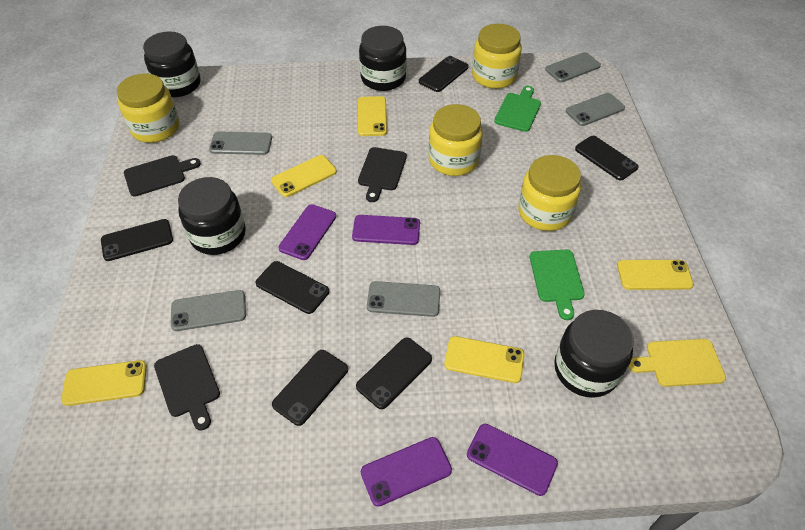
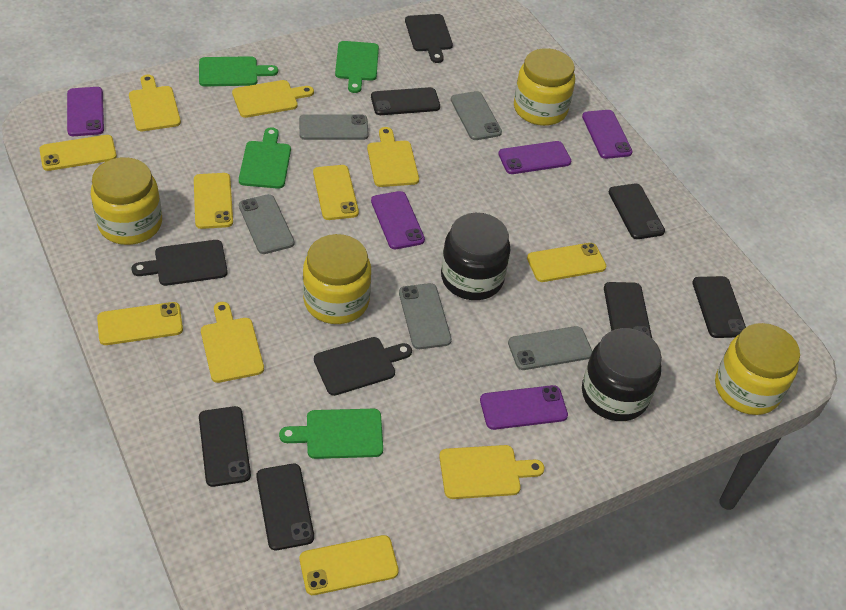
black jar: 4 -> 2
green cutting board: 2 -> 4
purple phone: 4 -> 5
yellow cutting board: 1 -> 5
yellow phone: 5 -> 6

